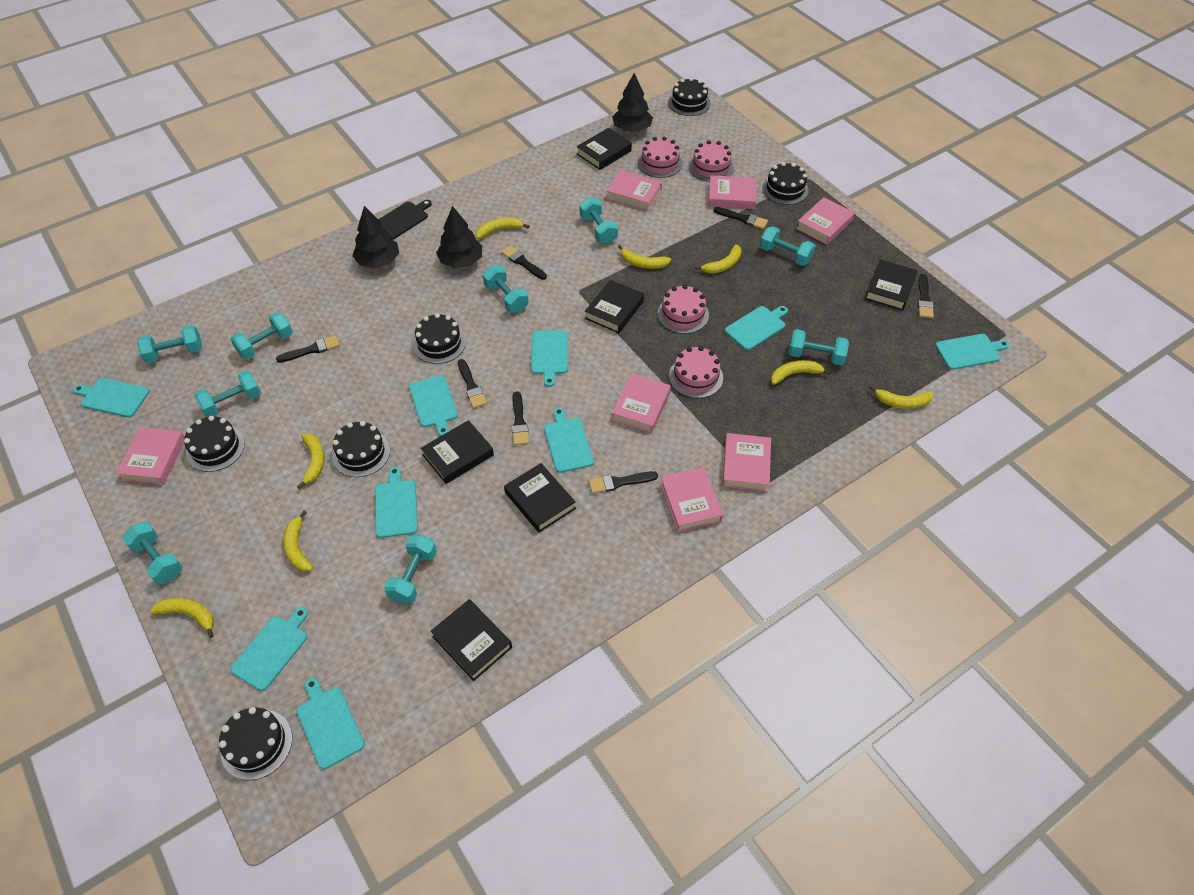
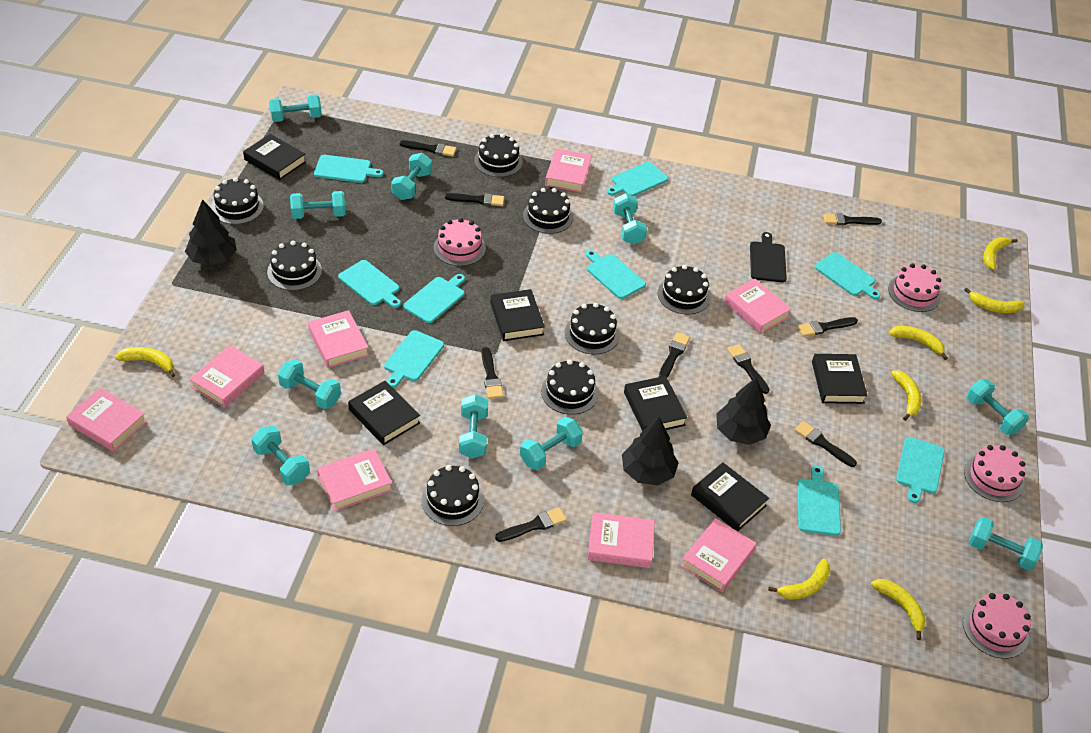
black brush: 7 -> 9
black cake: 6 -> 8
pink book: 7 -> 8
turquoise dumbbell: 9 -> 10
yellow banana: 8 -> 7

